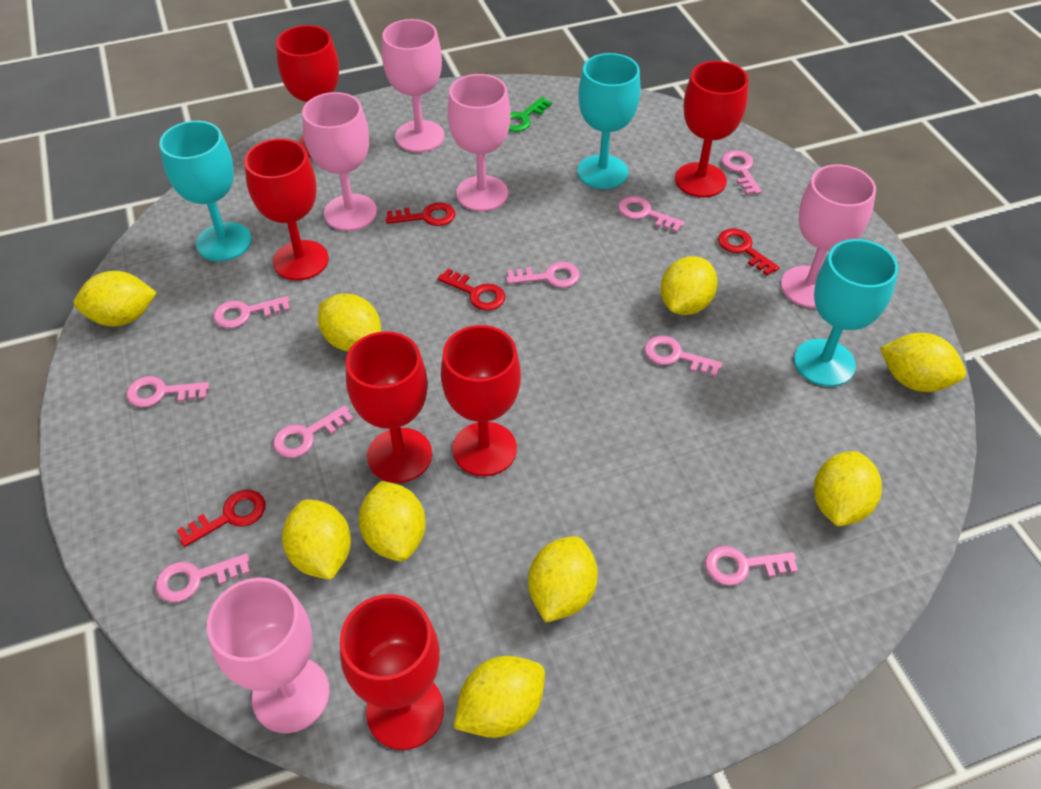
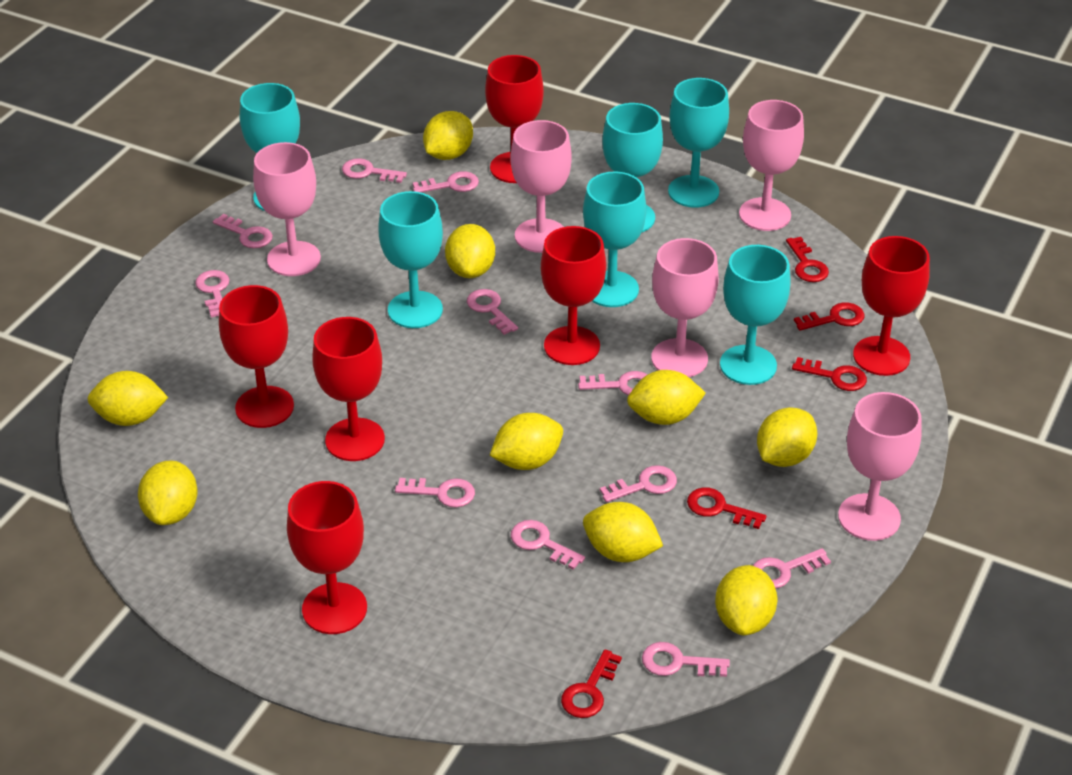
green key: 1 -> 0
pink key: 9 -> 11
red key: 4 -> 5
turquoise goblet: 3 -> 6

